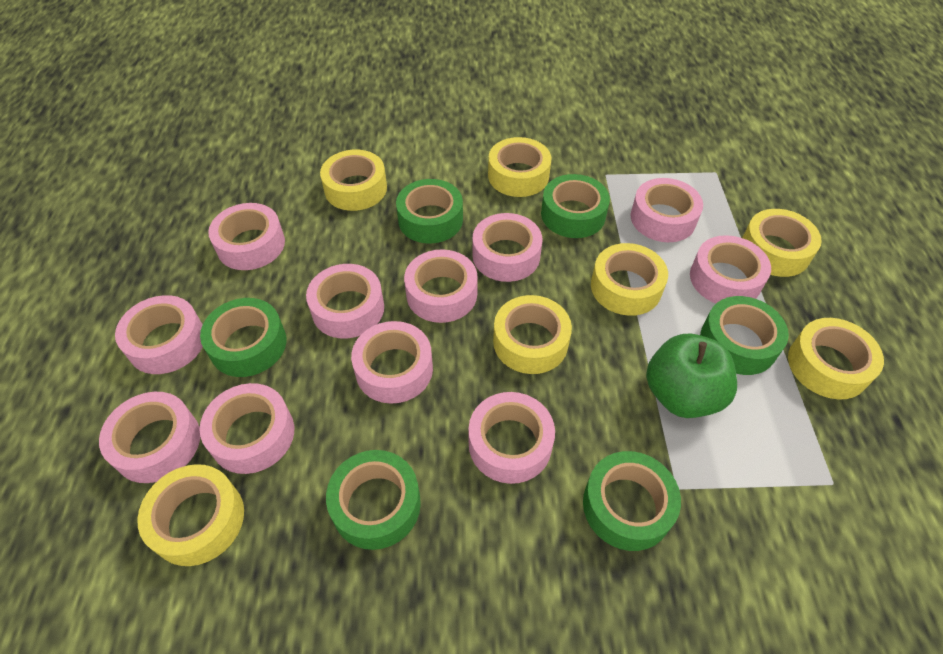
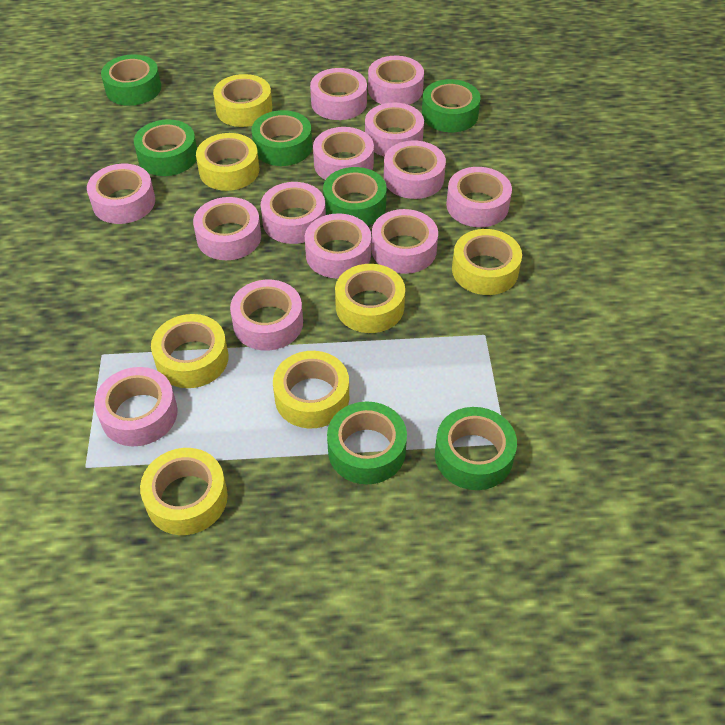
green apple: 1 -> 0
green tape: 6 -> 7
pink tape: 11 -> 13

